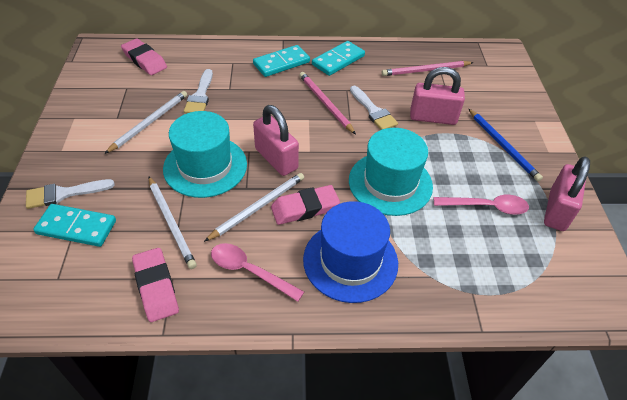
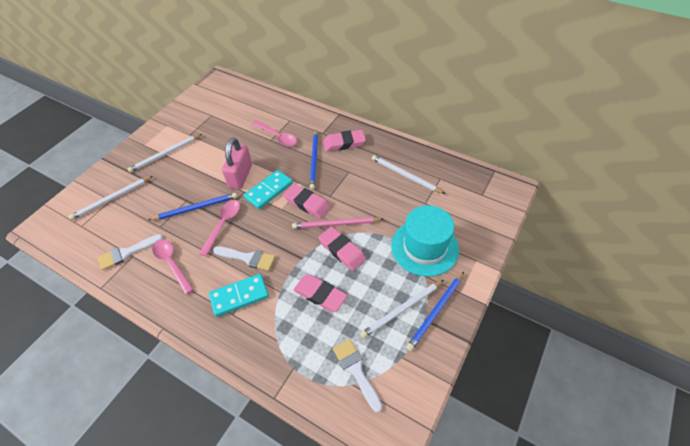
blue hat: 1 -> 0
blue pencil: 1 -> 3
pink eraser: 3 -> 4
pink padlock: 3 -> 1
pink pencil: 2 -> 1
pink spoon: 2 -> 3
turquoise domino: 3 -> 2
turquoise hat: 2 -> 1
white pencil: 3 -> 4

